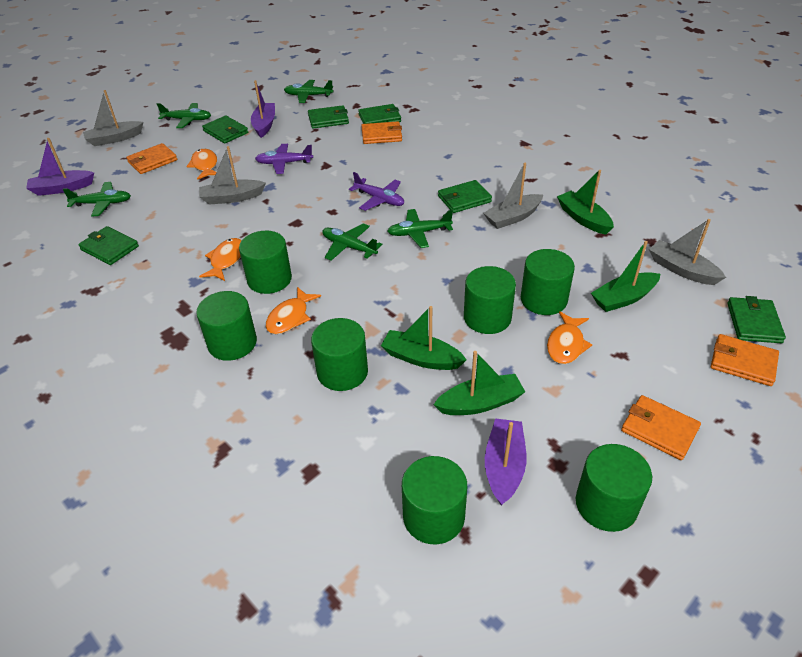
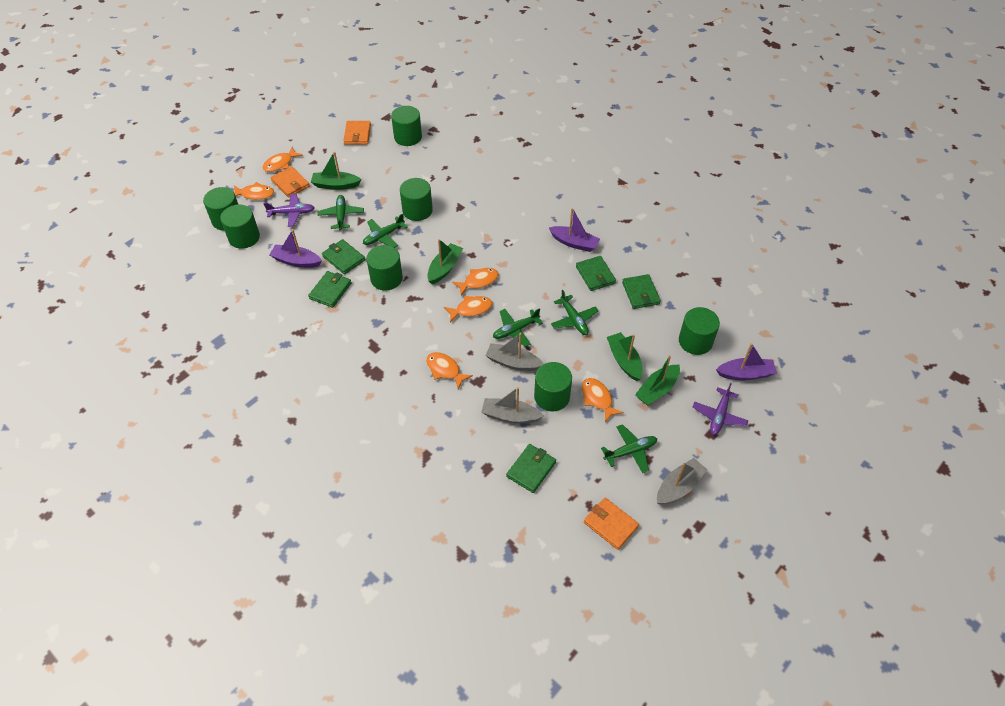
green wallet: 6 -> 5
grey boat: 4 -> 3
orange fish: 4 -> 6
orange wallet: 4 -> 3

